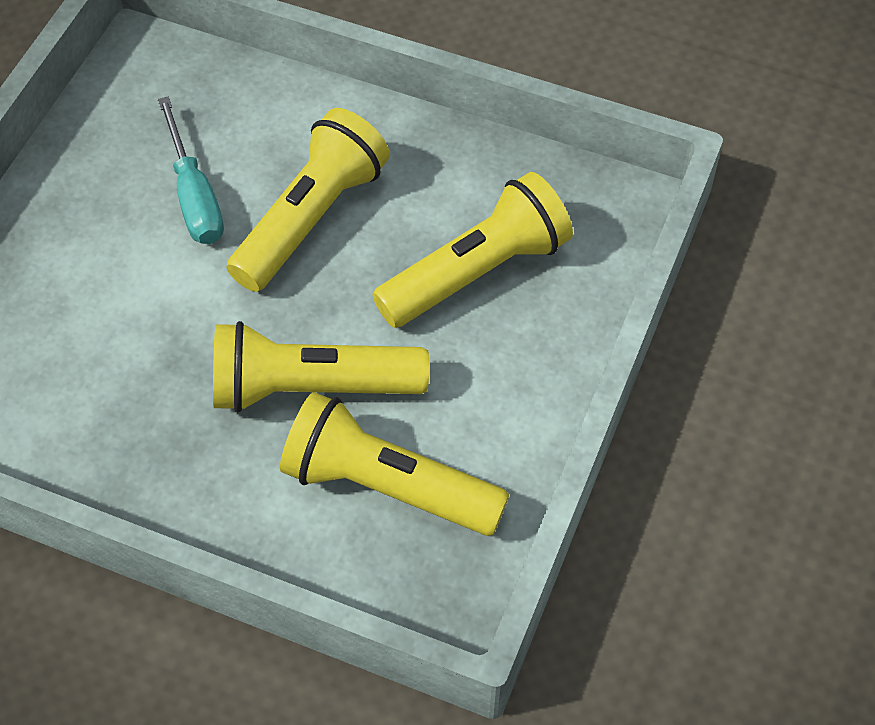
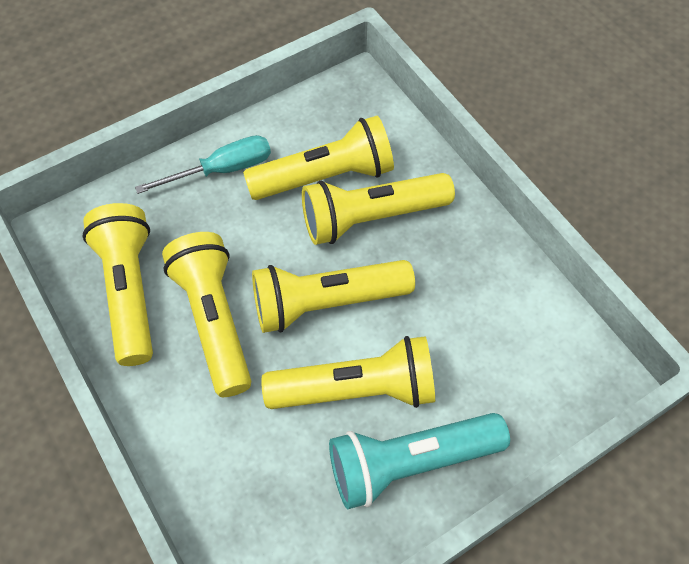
turquoise flashlight: 0 -> 1
yellow flashlight: 4 -> 6

